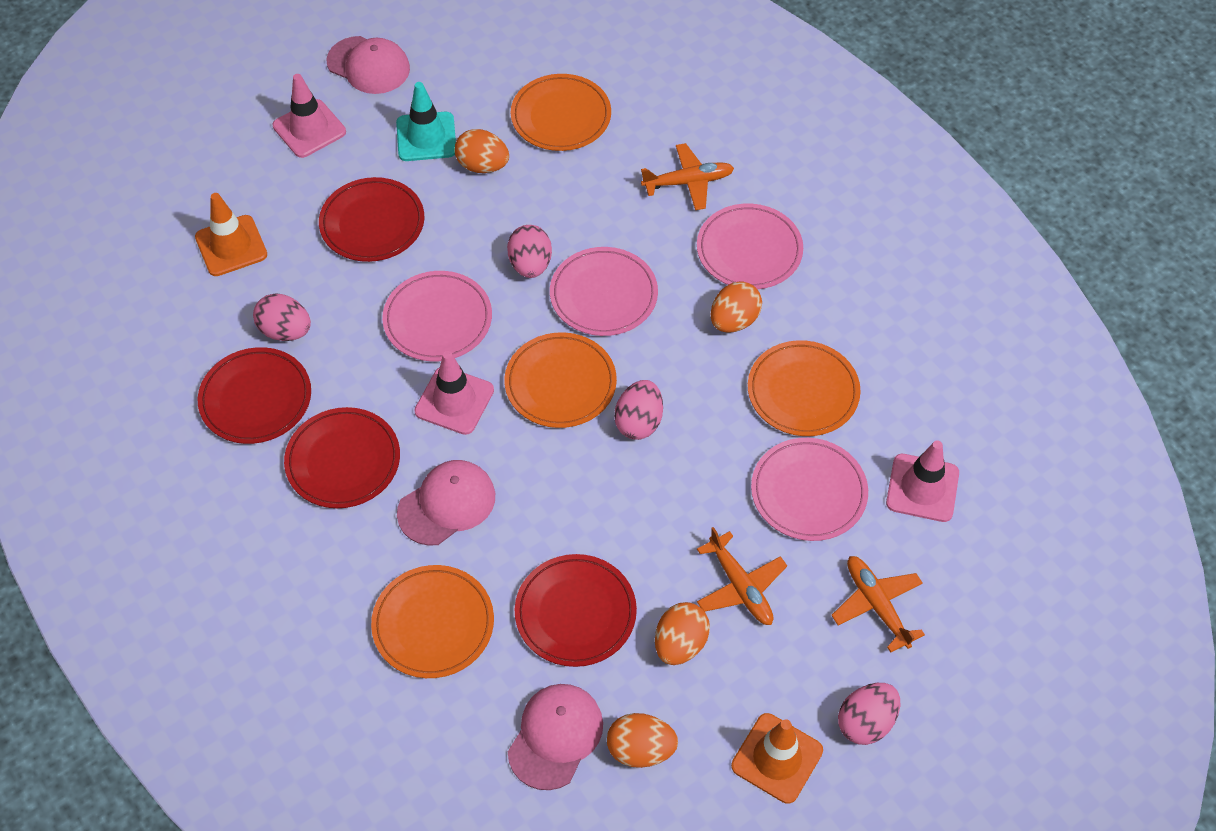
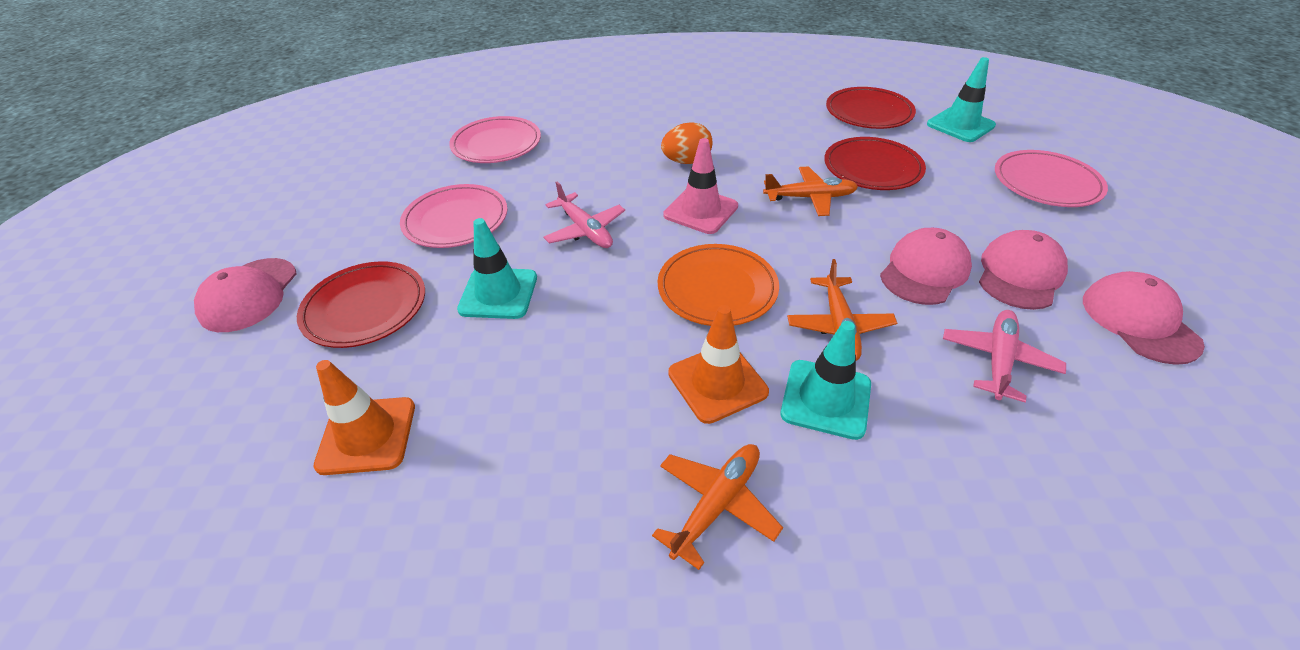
orange egg: 4 -> 1
orange plate: 4 -> 1
pink cap: 3 -> 4
pink egg: 4 -> 0
pink plane: 0 -> 2
pink plate: 4 -> 3
pink traffic cone: 3 -> 1
red plate: 4 -> 3
turquoise traffic cone: 1 -> 3

